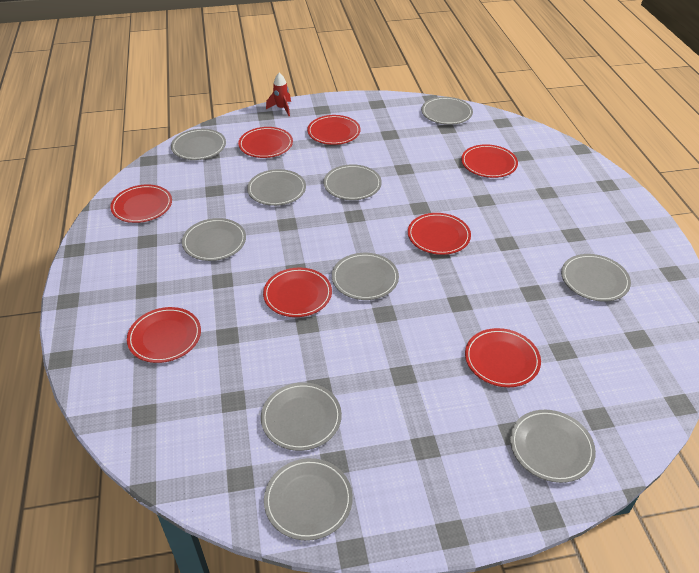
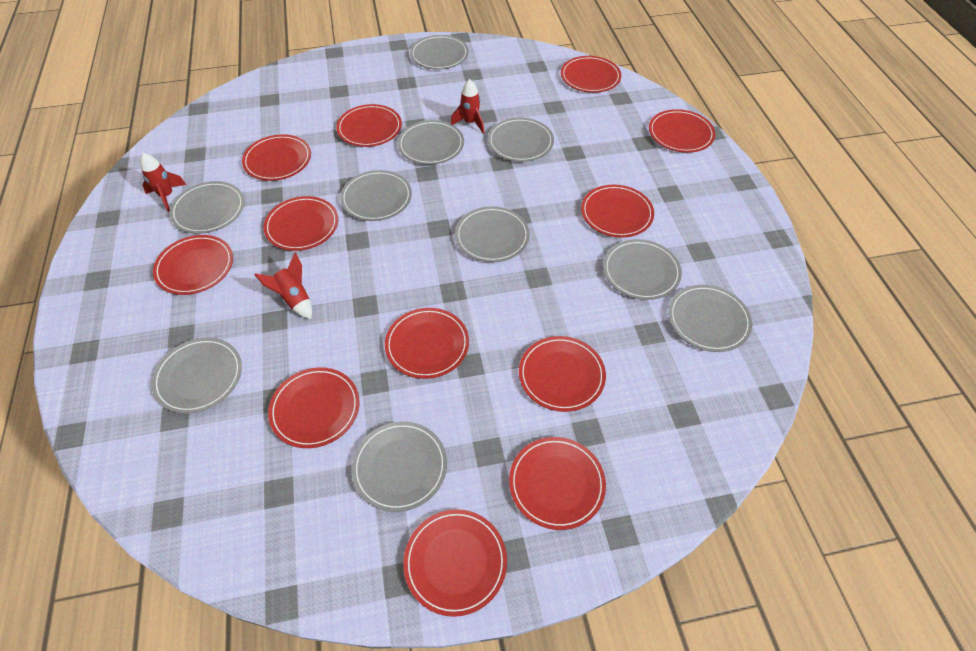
red plate: 8 -> 12
red rocket: 1 -> 3

